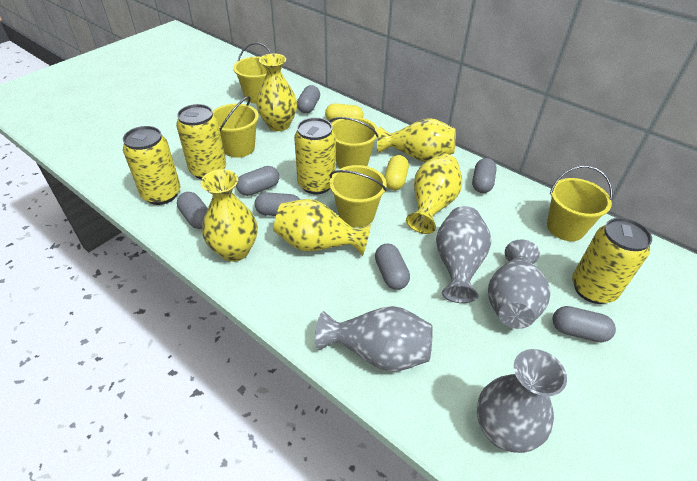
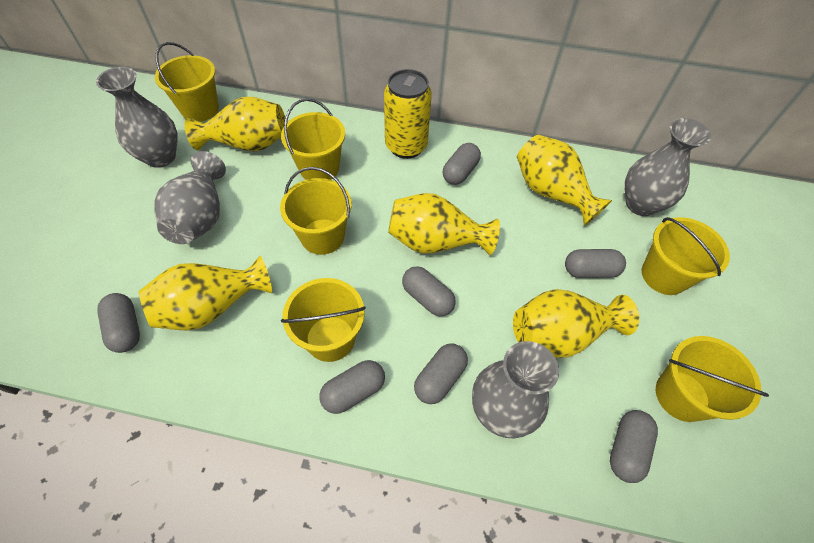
yellow bucket: 5 -> 6
yellow can: 4 -> 1
yellow capsule: 2 -> 0

